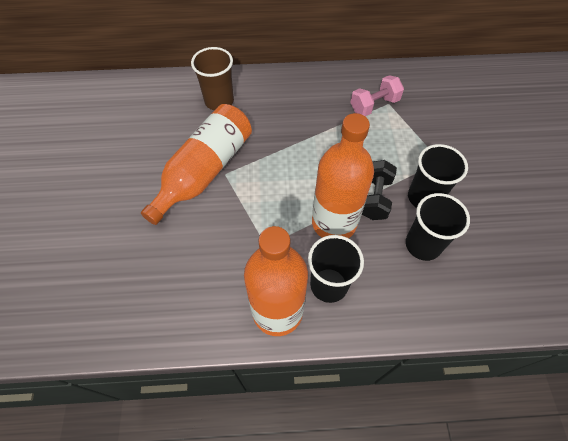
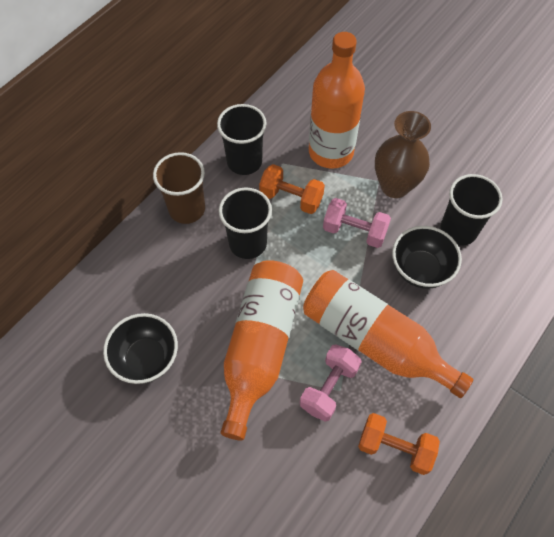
black bowl: 0 -> 2
black dumbbell: 1 -> 0
brown vase: 0 -> 1
orange dumbbell: 0 -> 2
pink dumbbell: 1 -> 2

